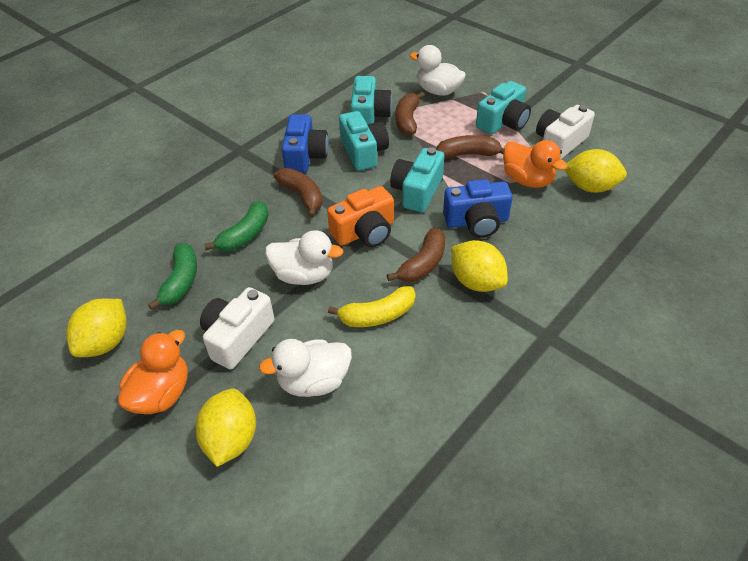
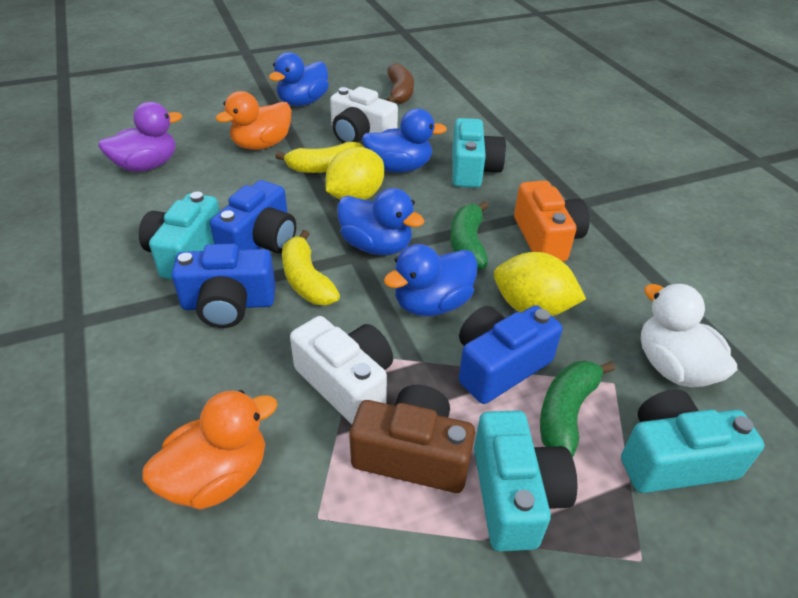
blue camera: 2 -> 3
blue duck: 0 -> 4
brown banana: 4 -> 1
brown camera: 0 -> 1
purple duck: 0 -> 1
white duck: 3 -> 1
yellow banana: 1 -> 2
yellow lemon: 4 -> 2

